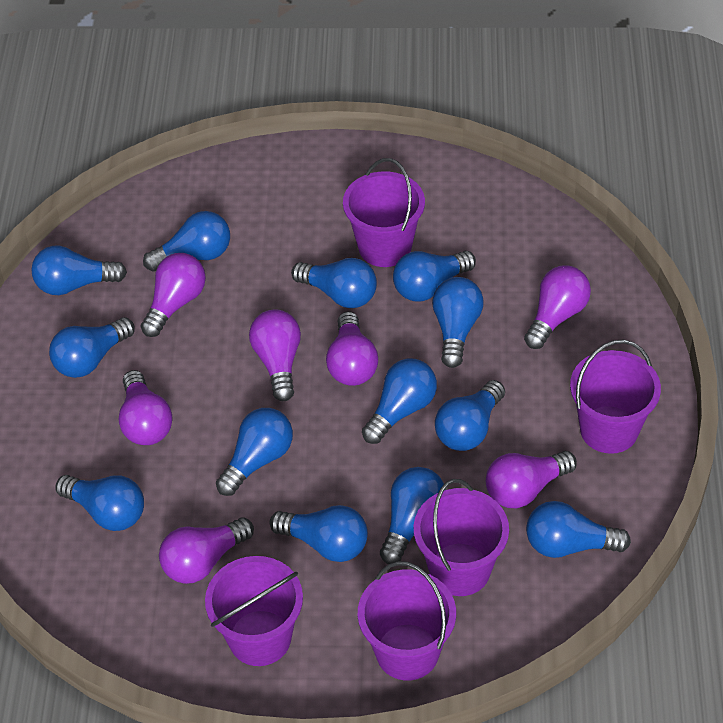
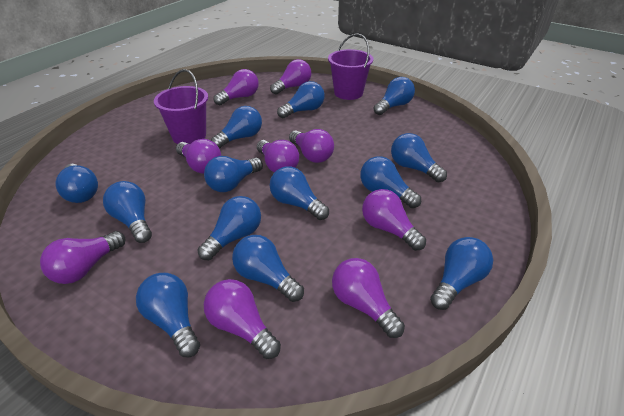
purple bucket: 5 -> 2
purple light bulb: 7 -> 9

